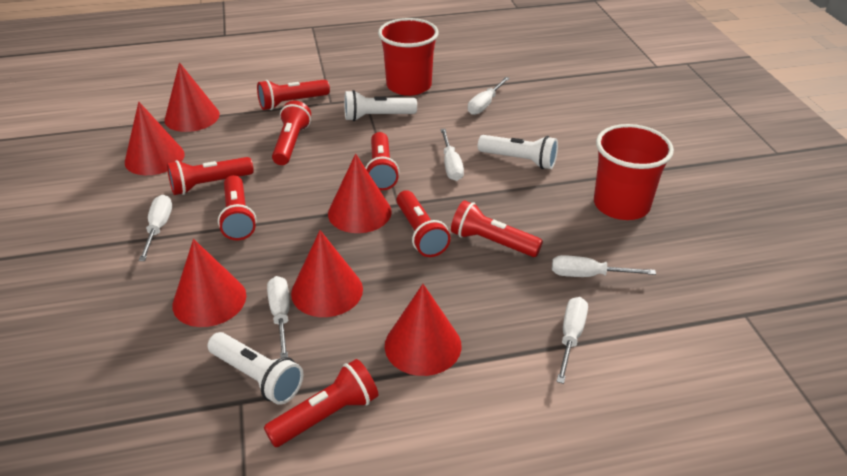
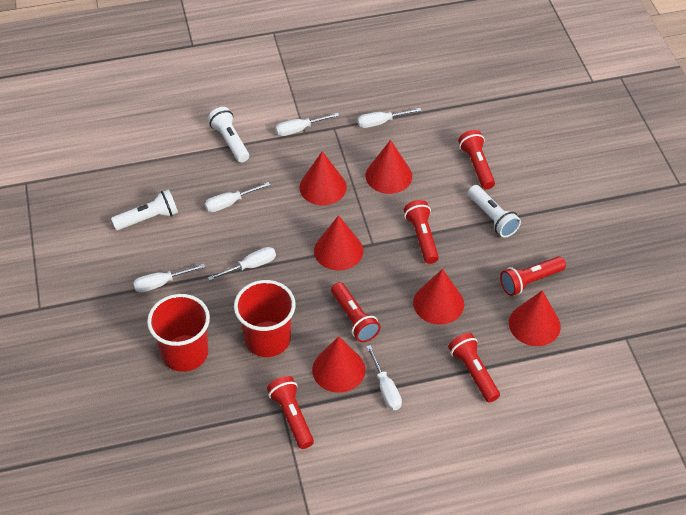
red flashlight: 8 -> 6

